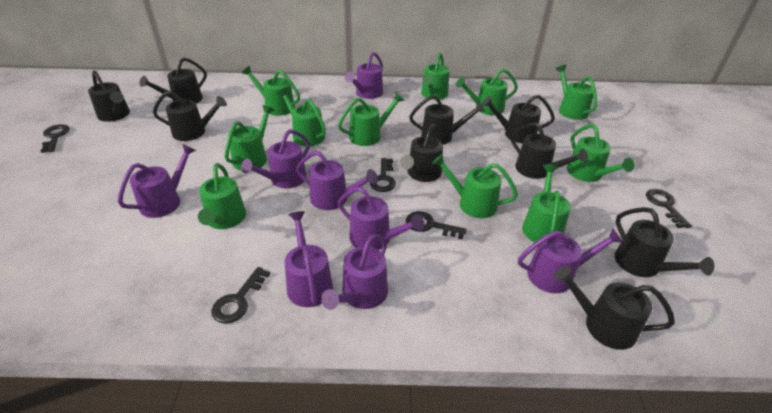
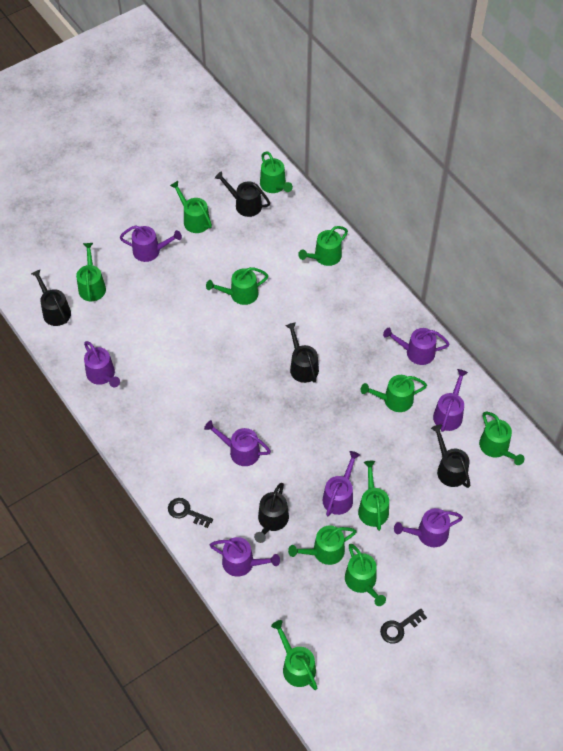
black key: 5 -> 2
black watering can: 9 -> 5

